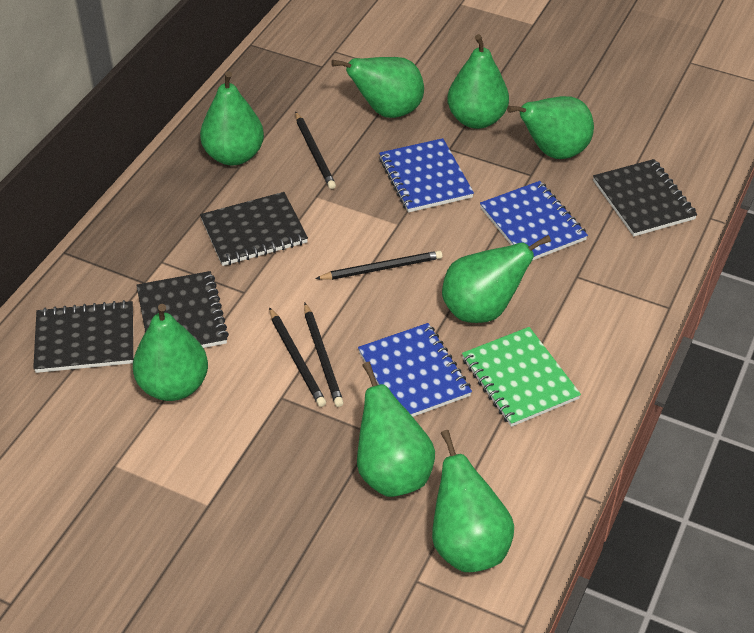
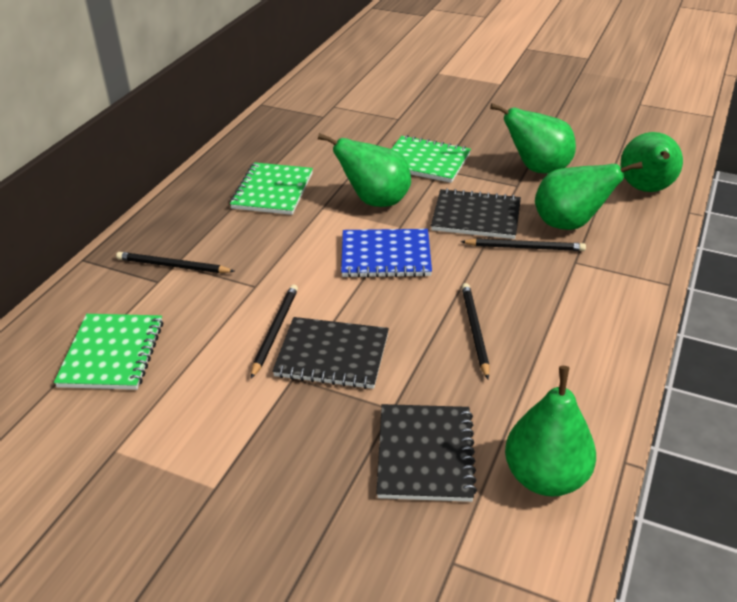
black notebook: 4 -> 3
blue notebook: 3 -> 1
green notebook: 1 -> 3
green pear: 8 -> 5

